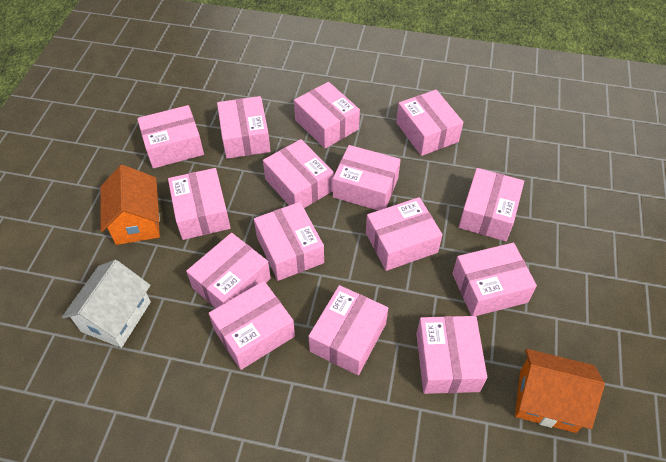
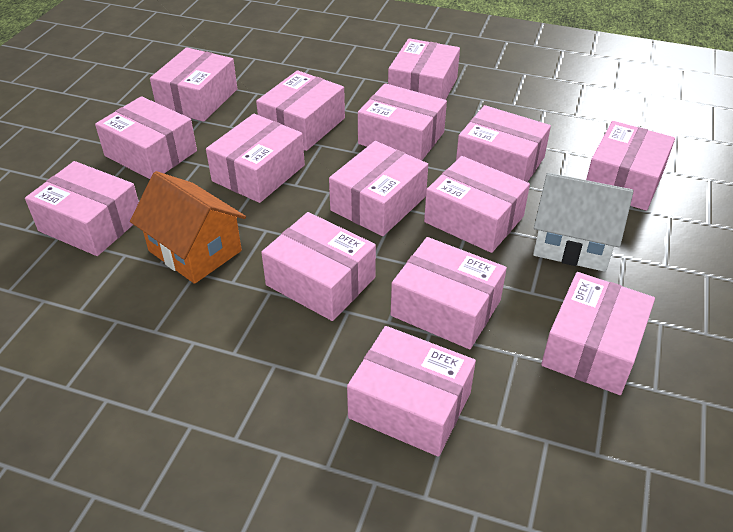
orange house: 2 -> 1

